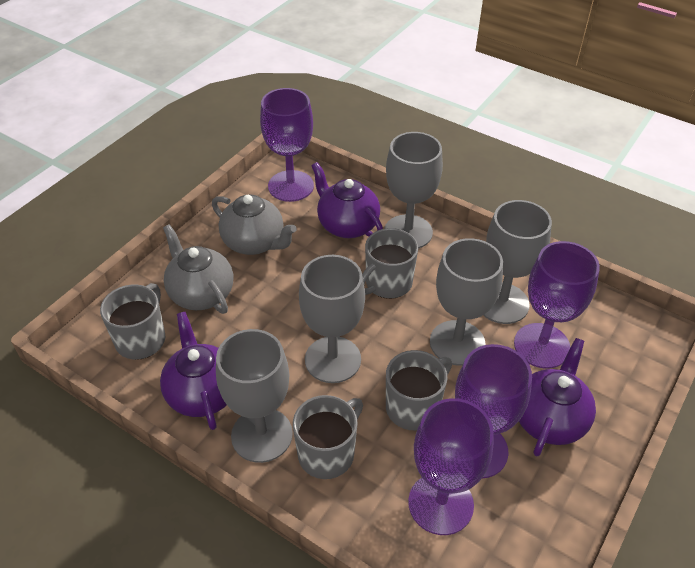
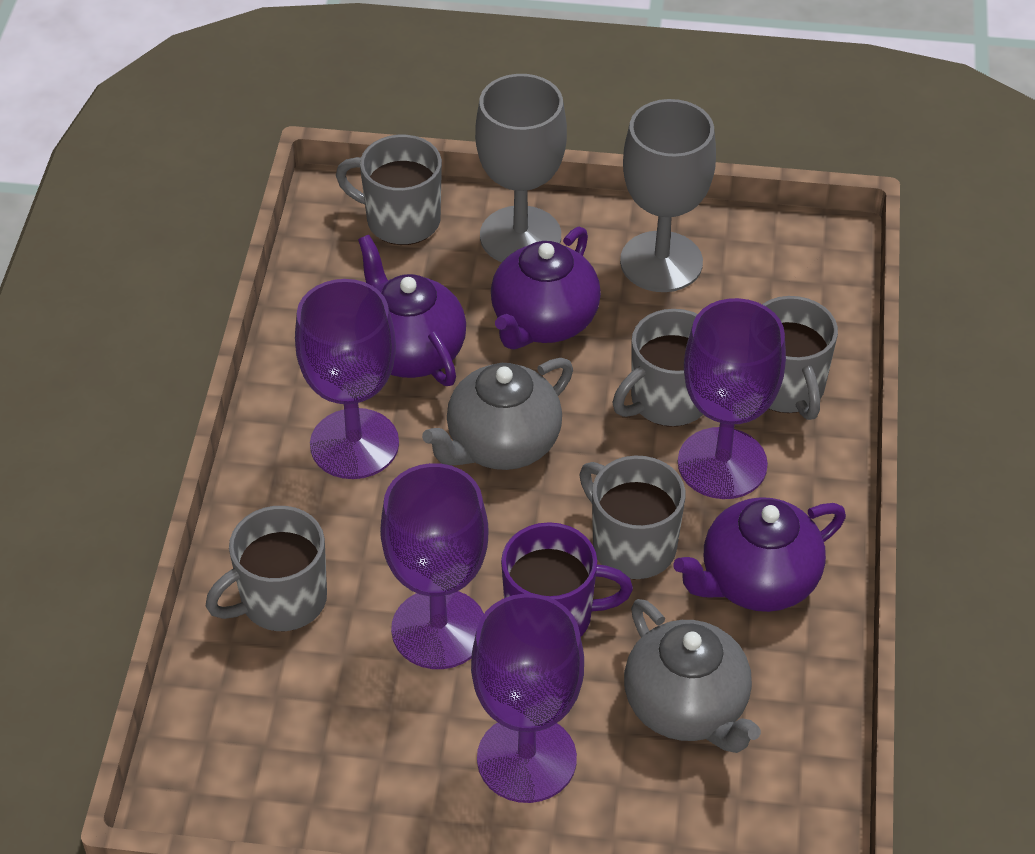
grey goblet: 5 -> 2
grey mug: 4 -> 5
purple mug: 0 -> 1

